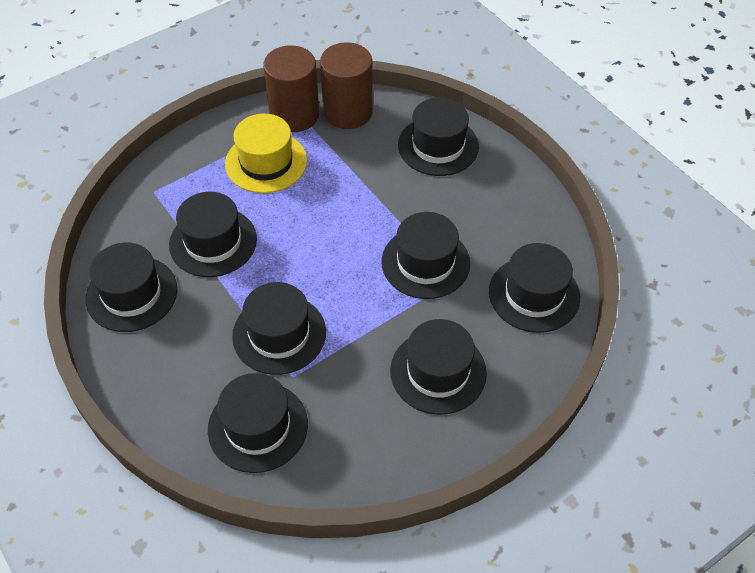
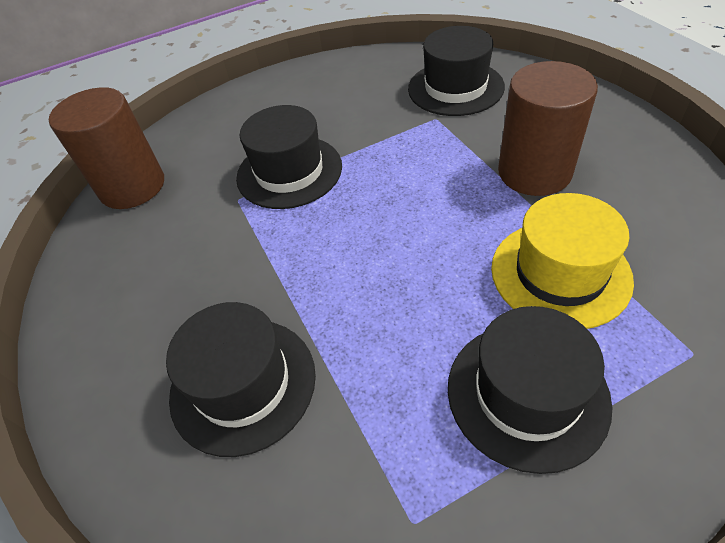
black hat: 8 -> 4

